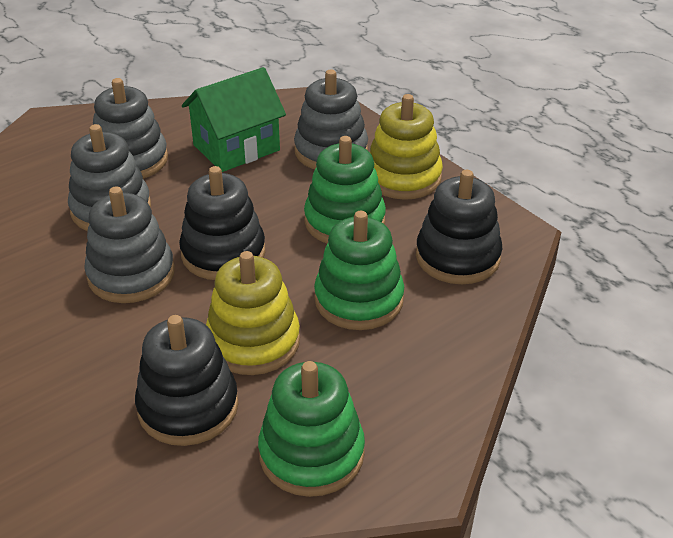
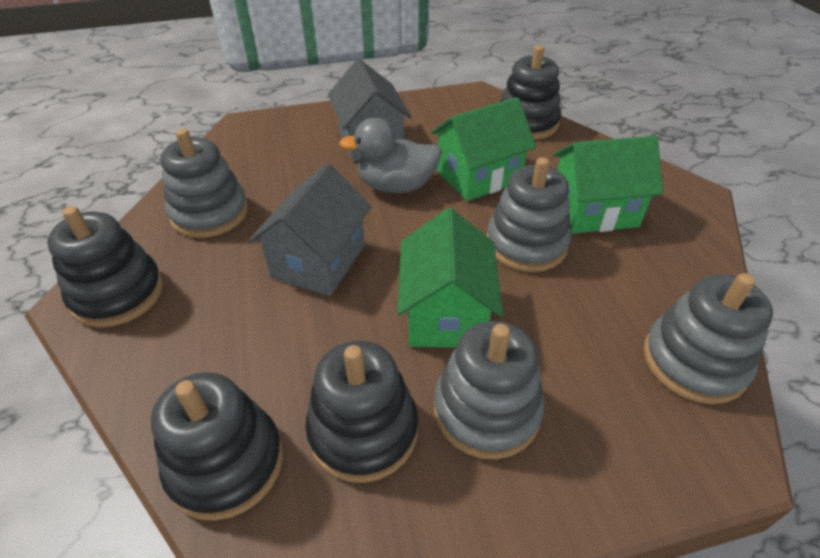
black stacking toy: 3 -> 4
green house: 1 -> 3
green stacking toy: 3 -> 0
grey duck: 0 -> 1
grey house: 0 -> 2
yellow stacking toy: 2 -> 0

